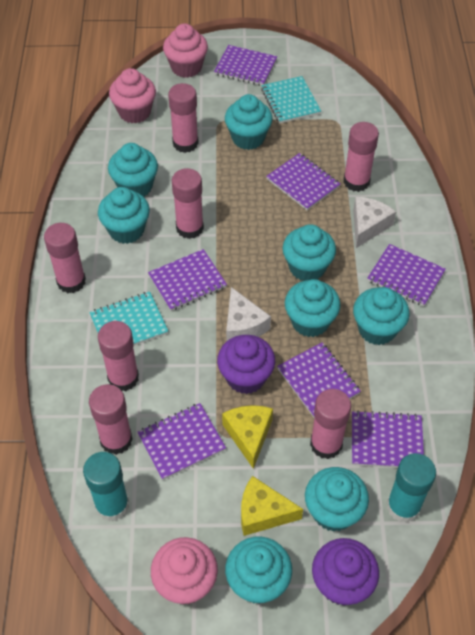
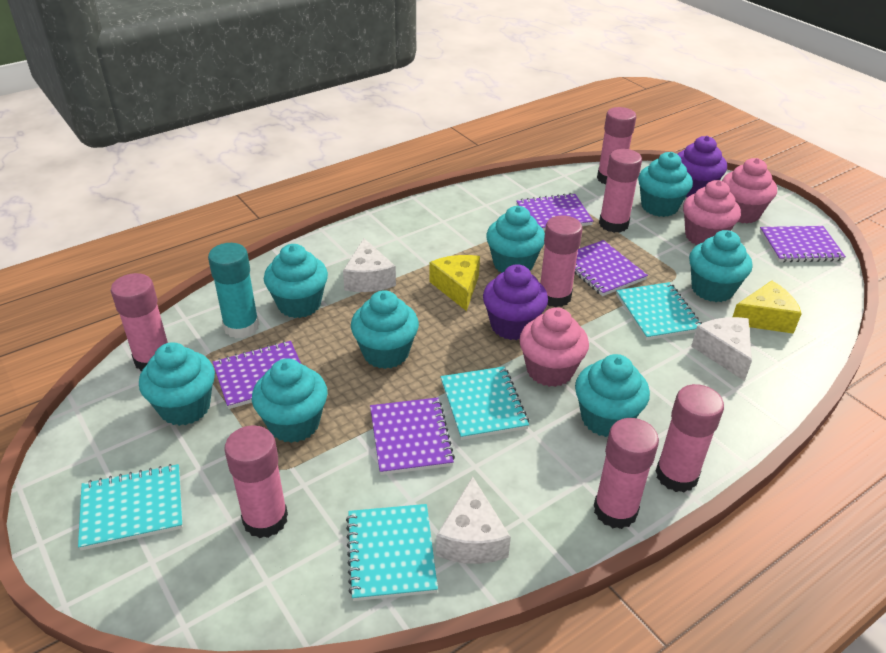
purple notebook: 7 -> 5
turquoise glue stick: 2 -> 1
turquoise notebook: 2 -> 4
white cheese: 2 -> 3

